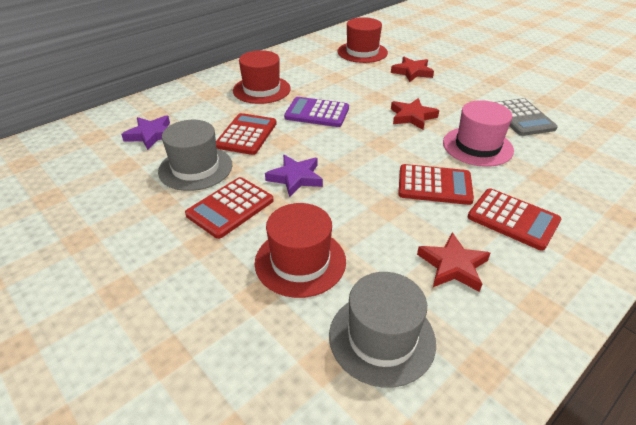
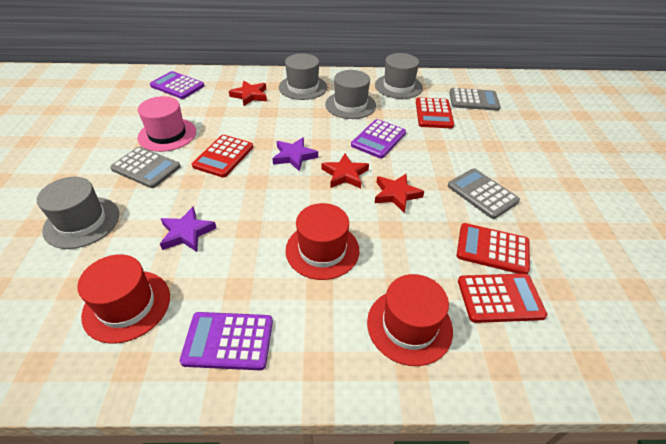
grey calculator: 1 -> 3
grey hat: 2 -> 4
purple calculator: 1 -> 3

